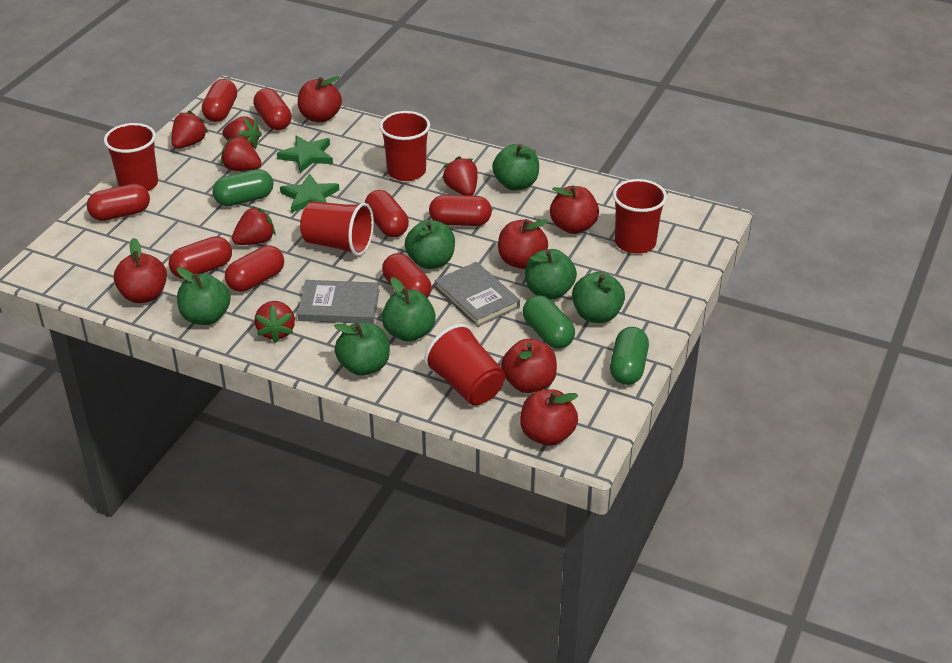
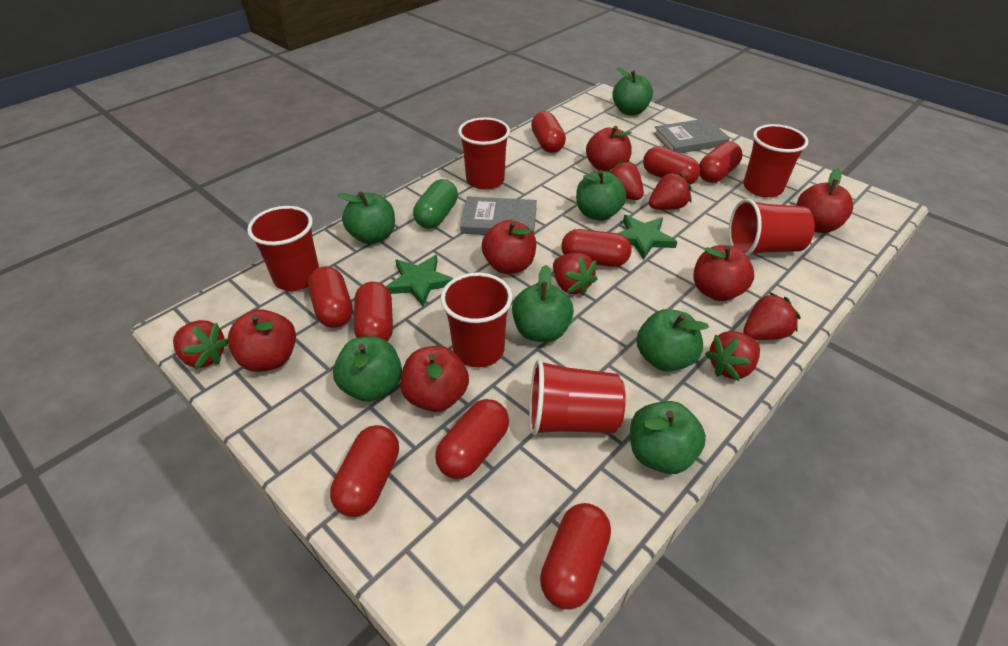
green capsule: 3 -> 1
red capsule: 8 -> 9
red cup: 5 -> 6

